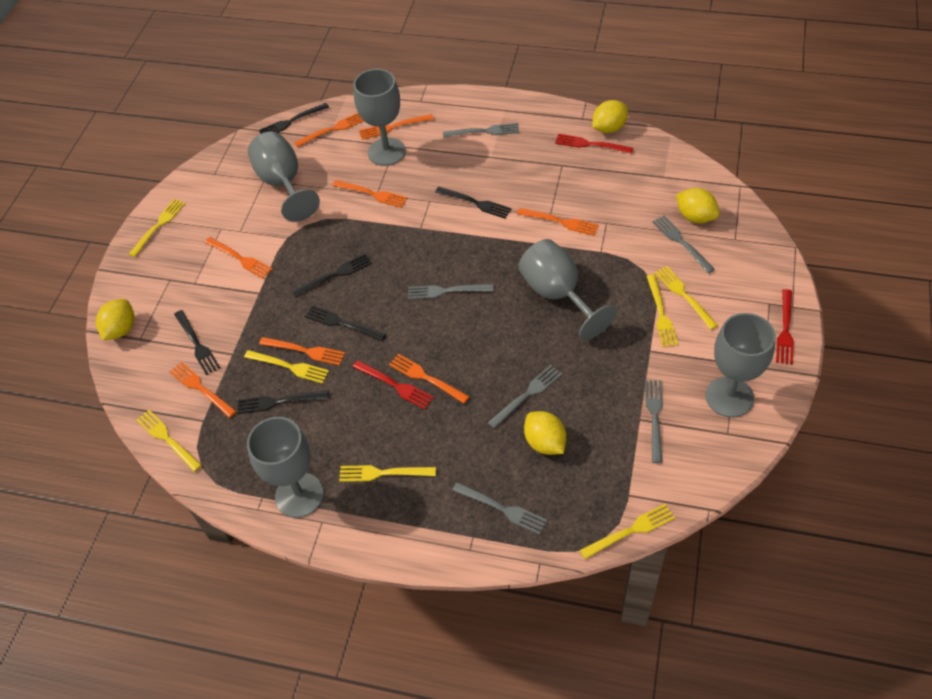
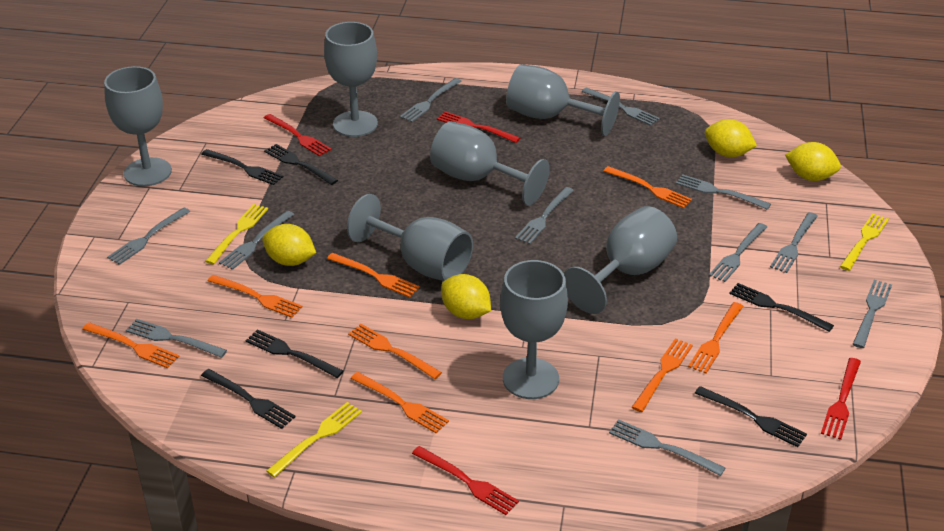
grey fork: 6 -> 11
grey goblet: 5 -> 7
red fork: 3 -> 4
yellow fork: 7 -> 3

